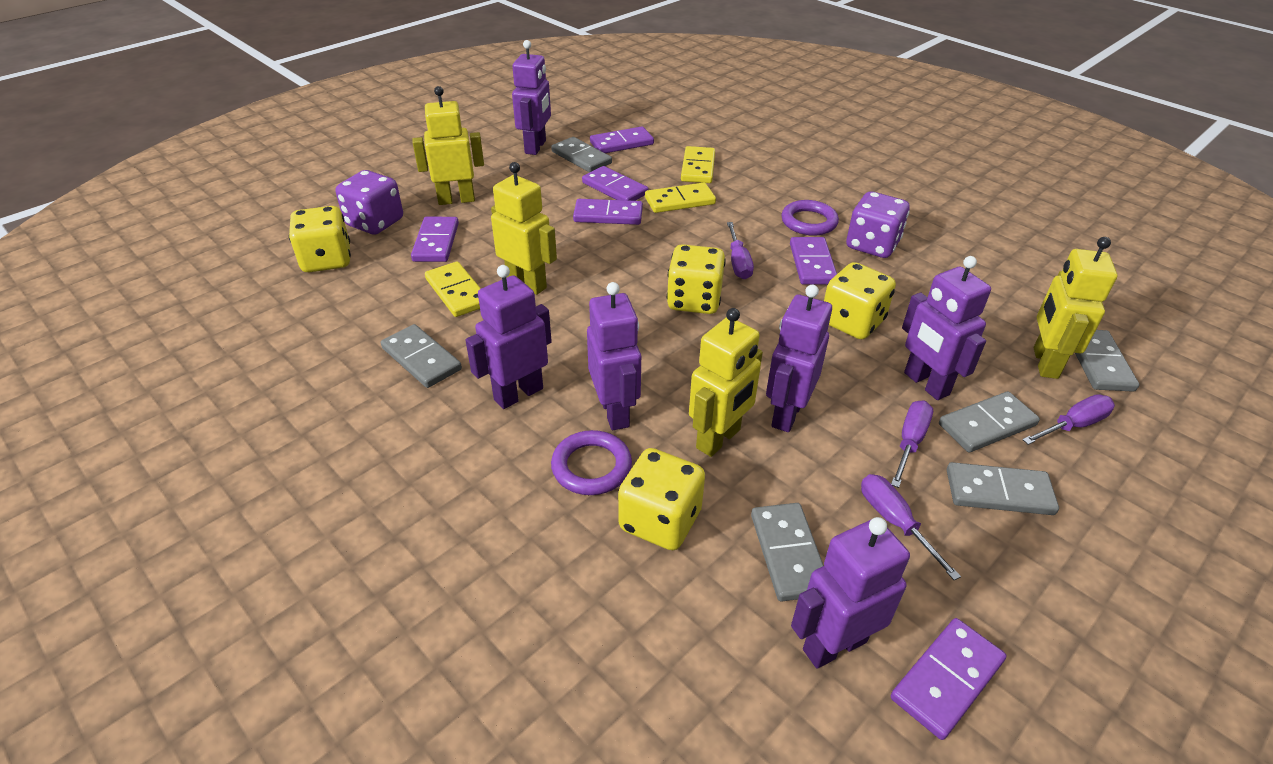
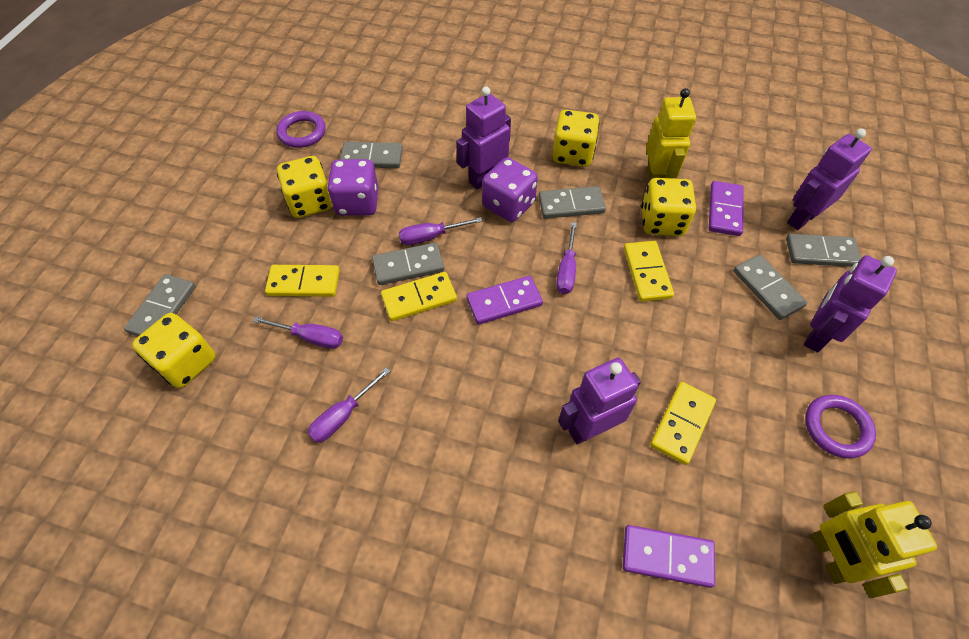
purple domino: 6 -> 3
purple robot: 6 -> 4
yellow domino: 3 -> 4
yellow robot: 4 -> 2

